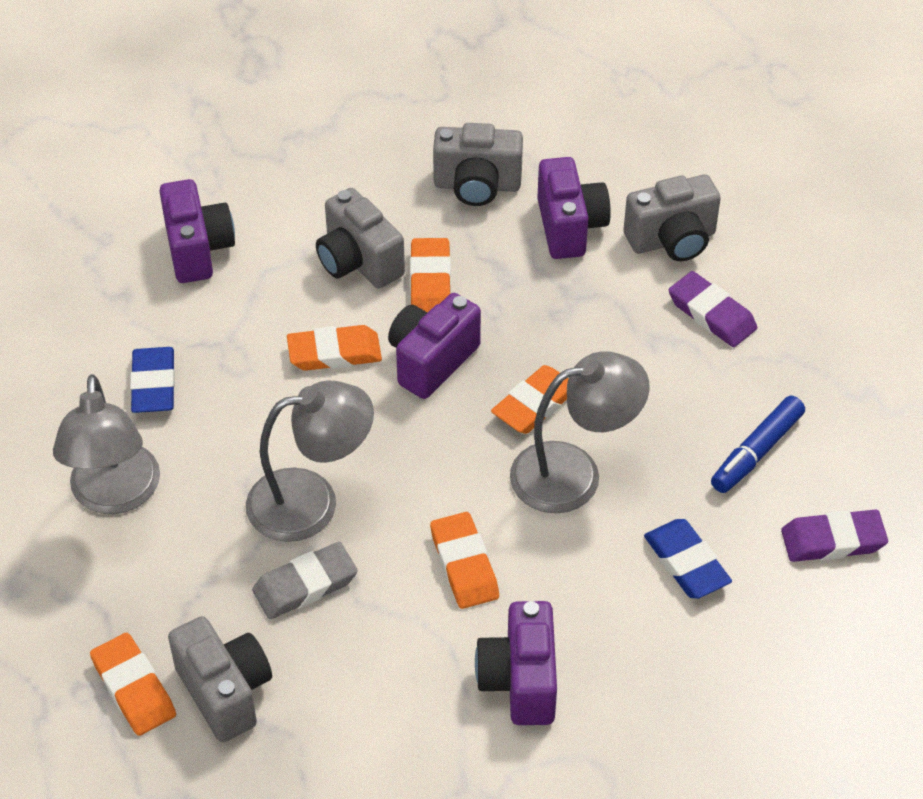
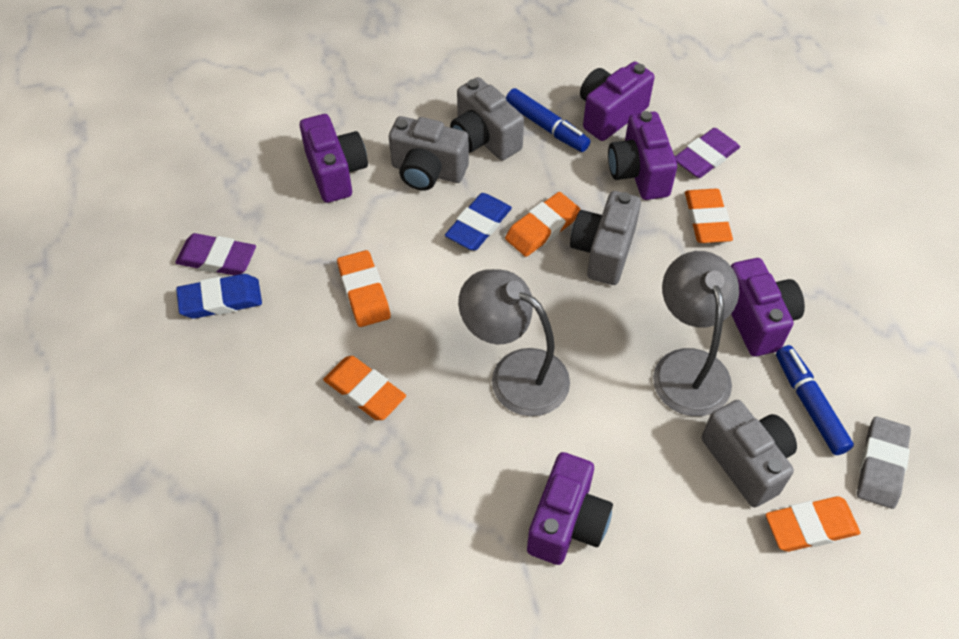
blue marker: 1 -> 2
grey lamp: 3 -> 2
purple camera: 4 -> 5

